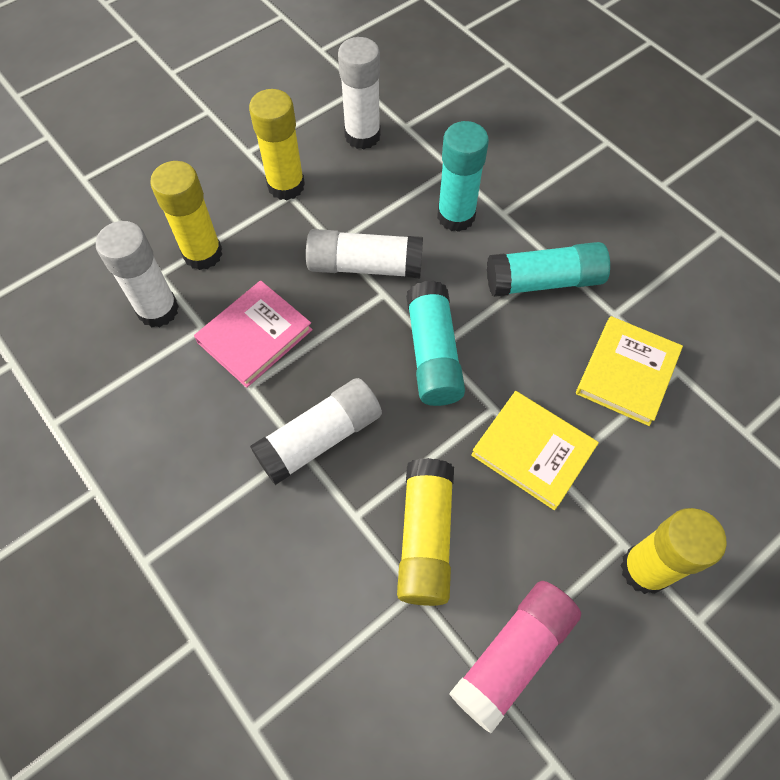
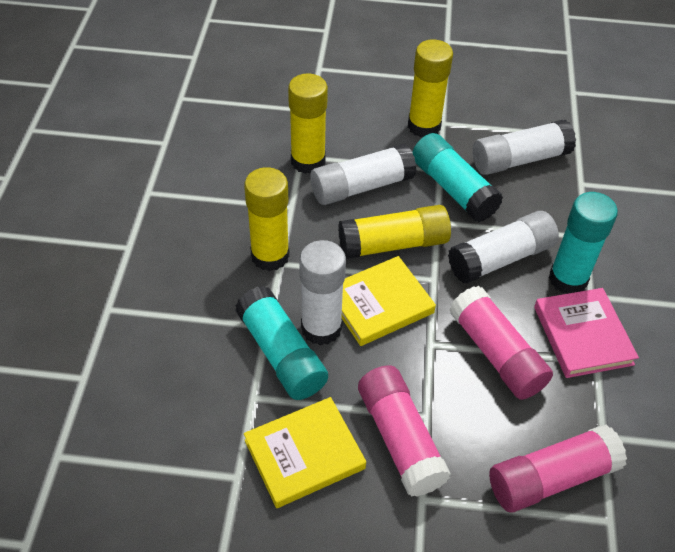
pink glue stick: 1 -> 3

